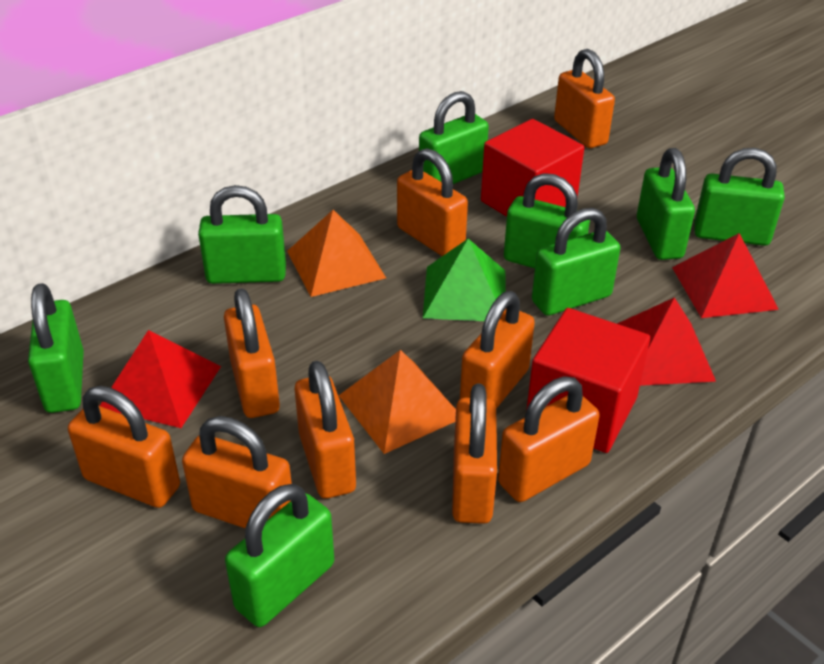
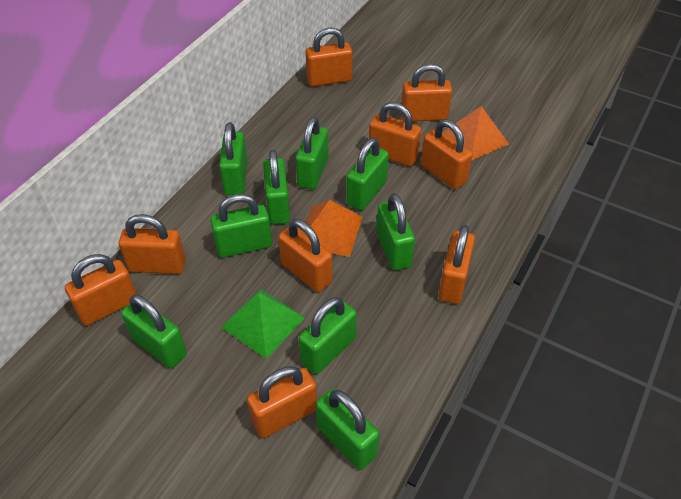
green padlock: 8 -> 9
red cube: 2 -> 0
red pyramid: 3 -> 0

